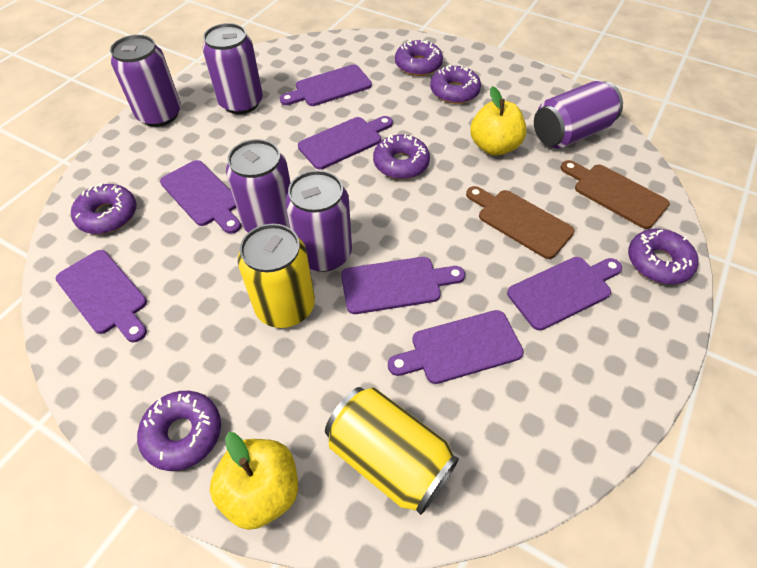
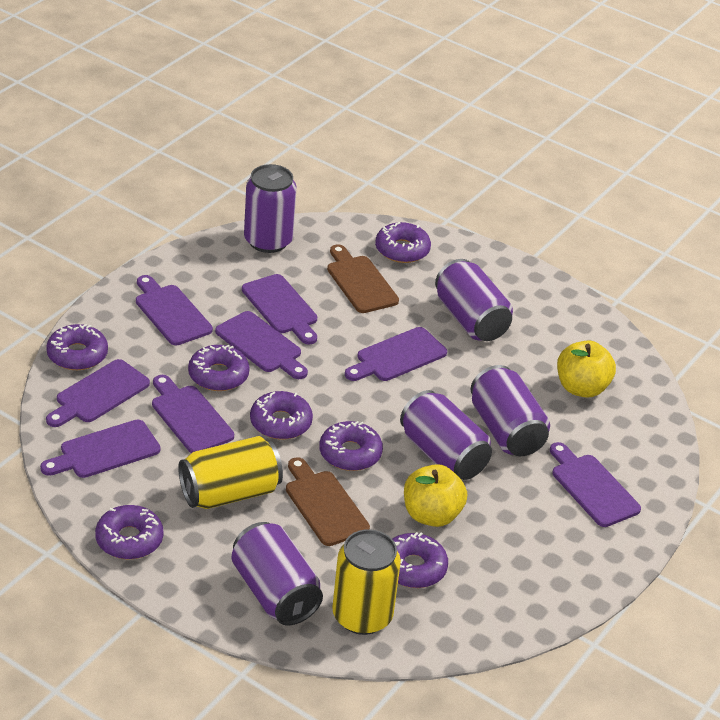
purple cutting board: 7 -> 8
purple donut: 6 -> 7

